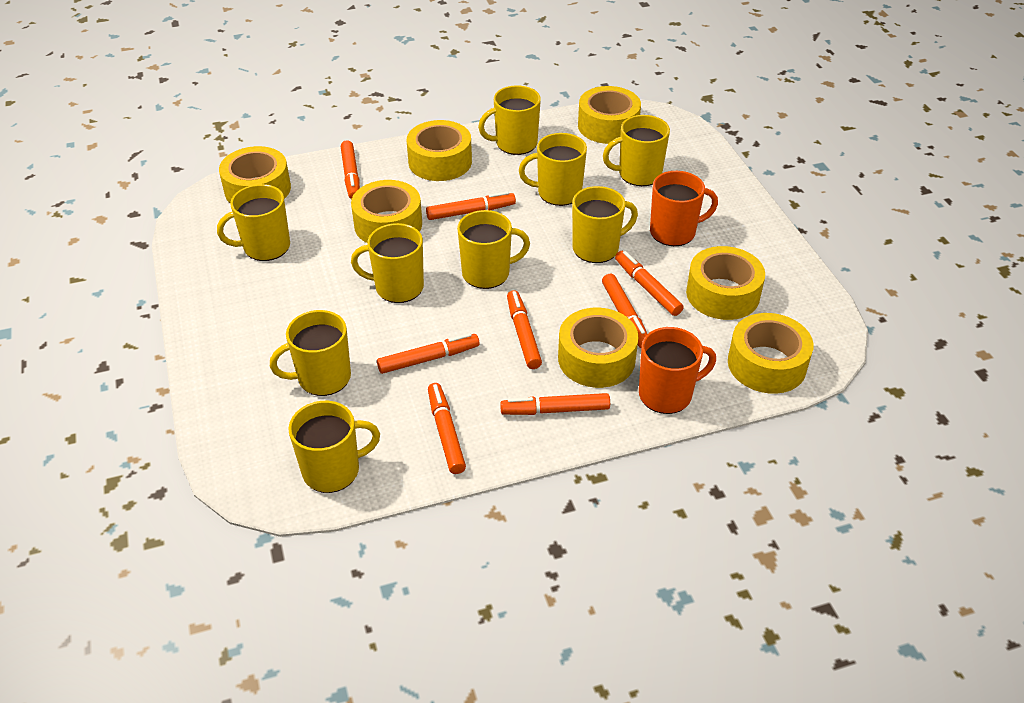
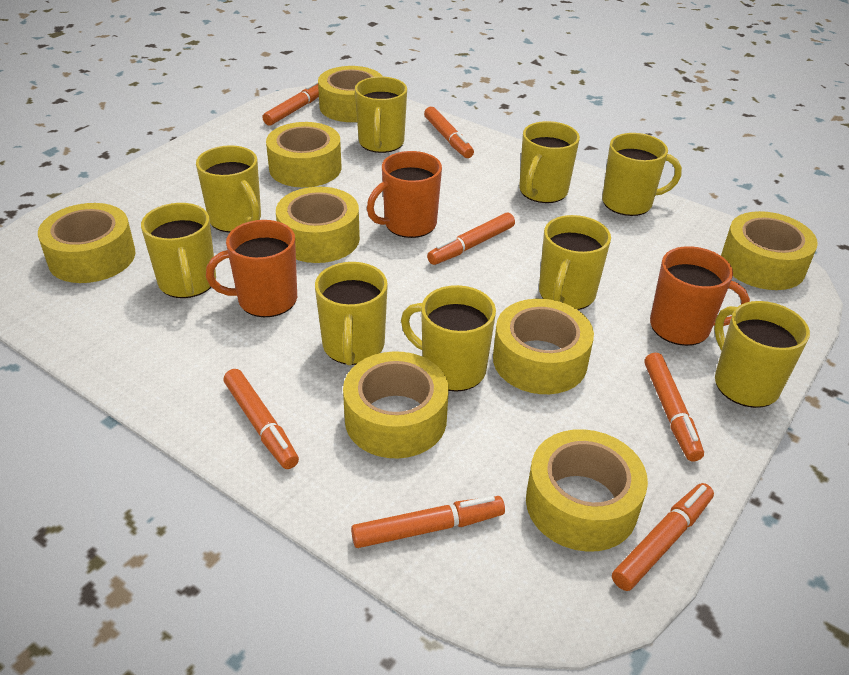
orange marker: 8 -> 7
orange mug: 2 -> 3
yellow tape: 7 -> 8

